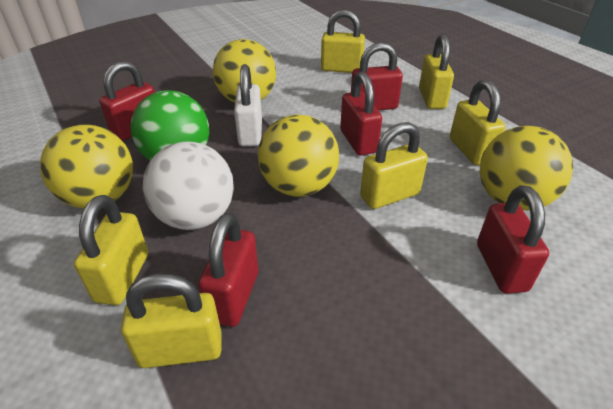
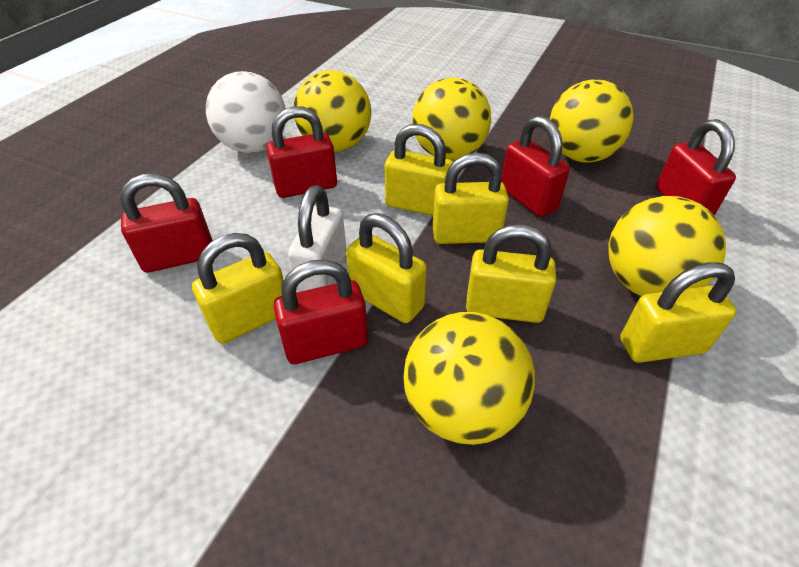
green ball: 1 -> 0
yellow ball: 4 -> 5

